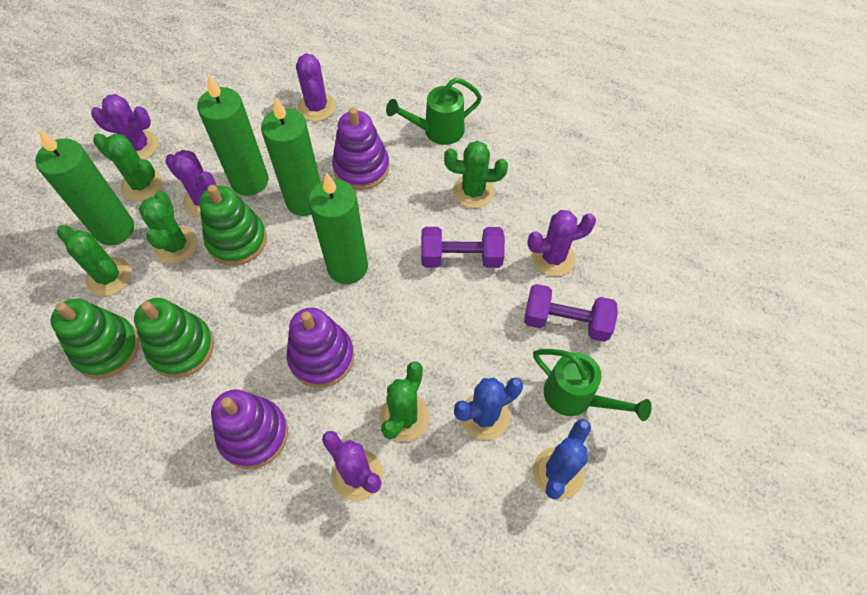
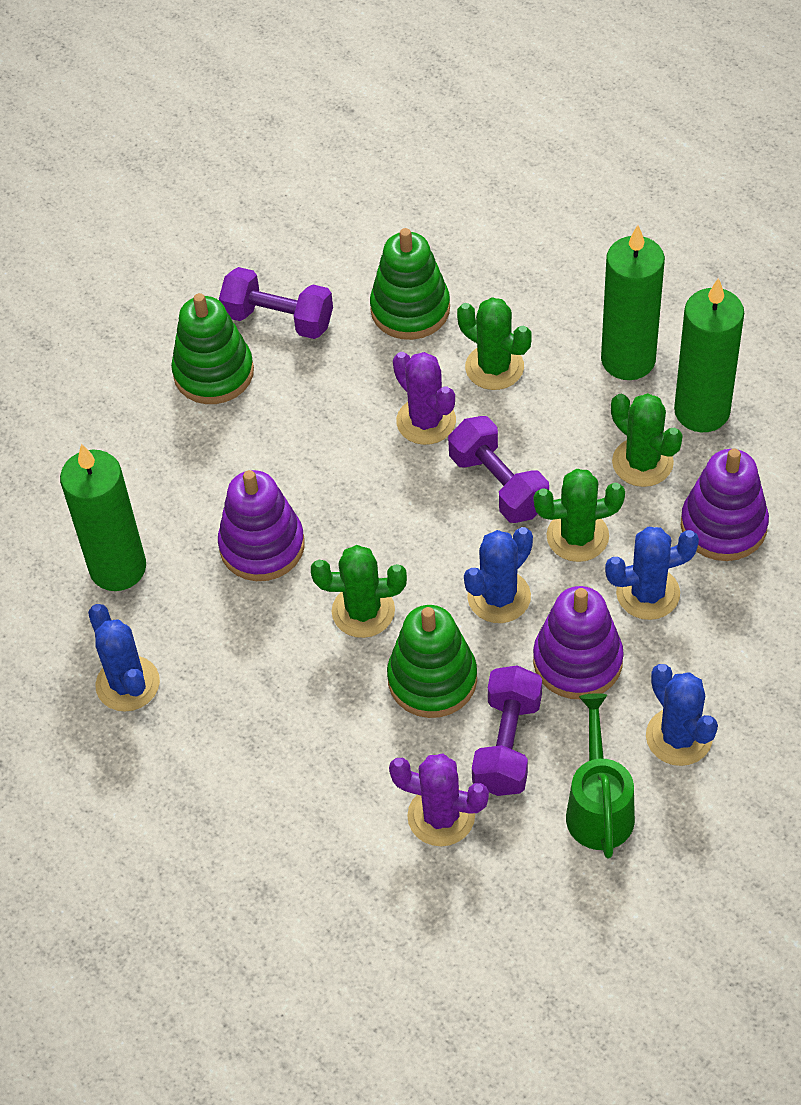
blue cactus: 2 -> 4
green cactus: 5 -> 4
green candle: 4 -> 3
green watering can: 2 -> 1
purple cactus: 5 -> 2
purple dumbbell: 2 -> 3

